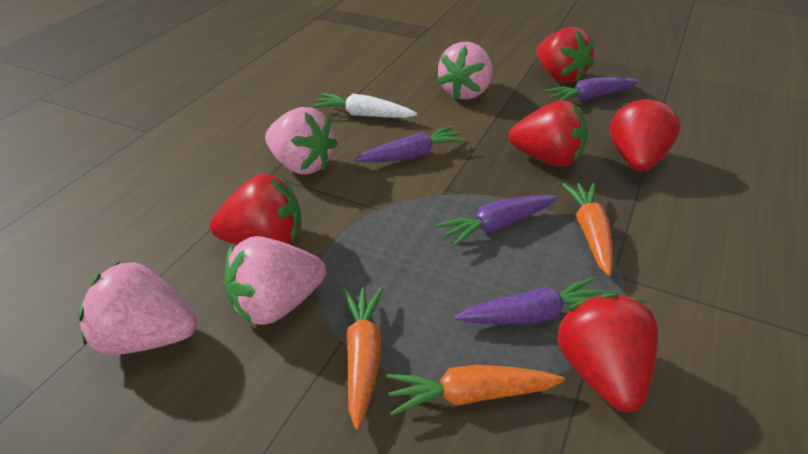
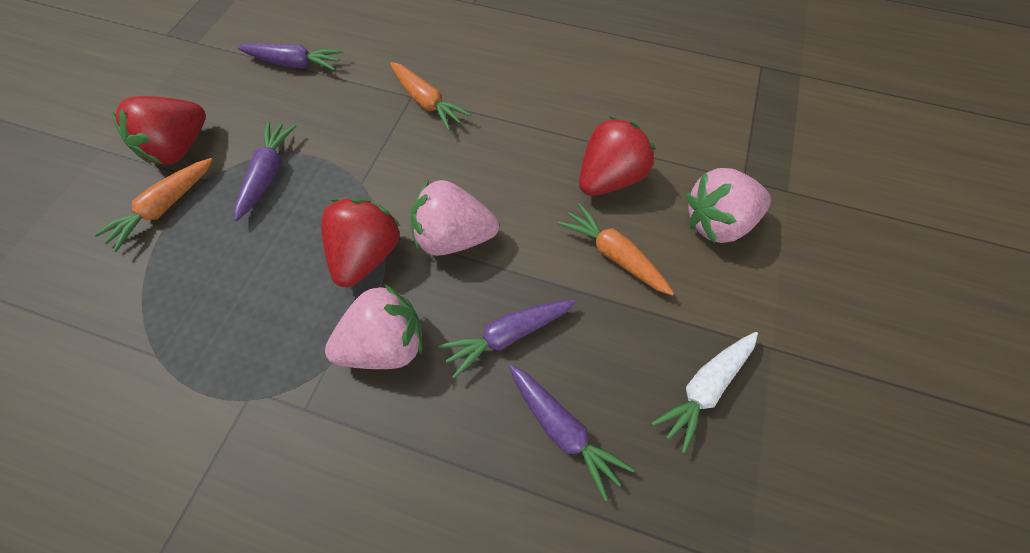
pink strawberry: 4 -> 3
red strawberry: 5 -> 3

